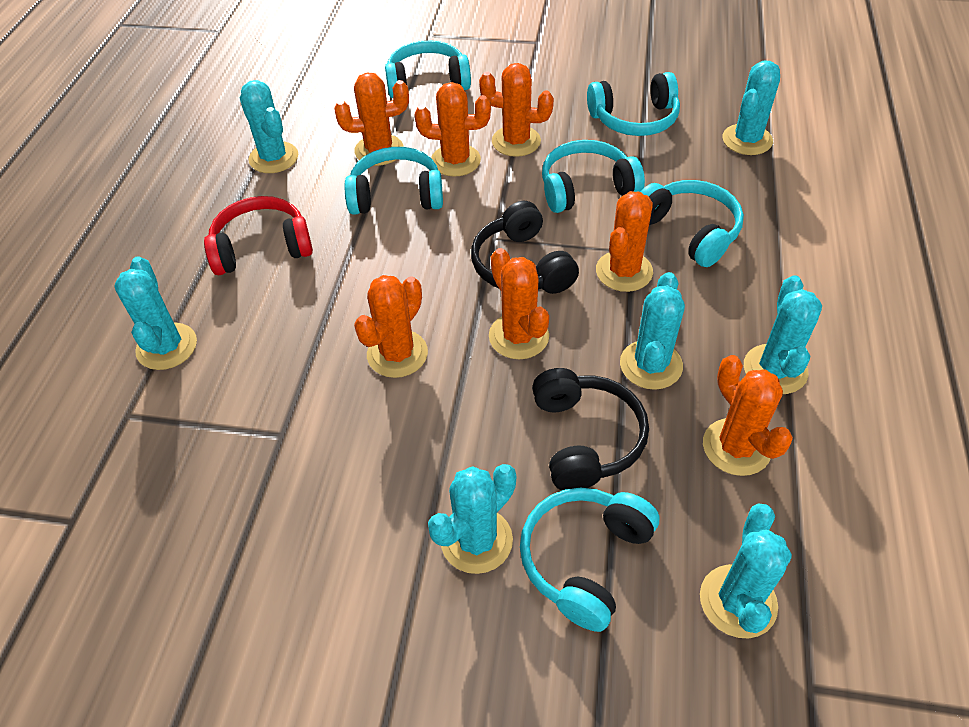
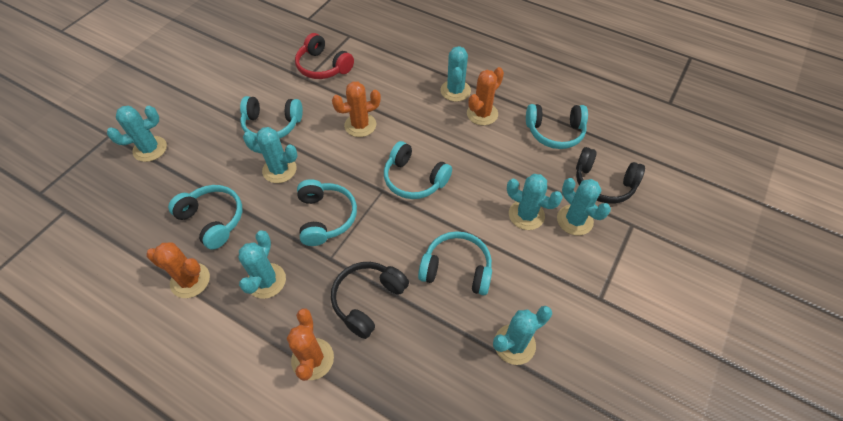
orange cactus: 7 -> 4

